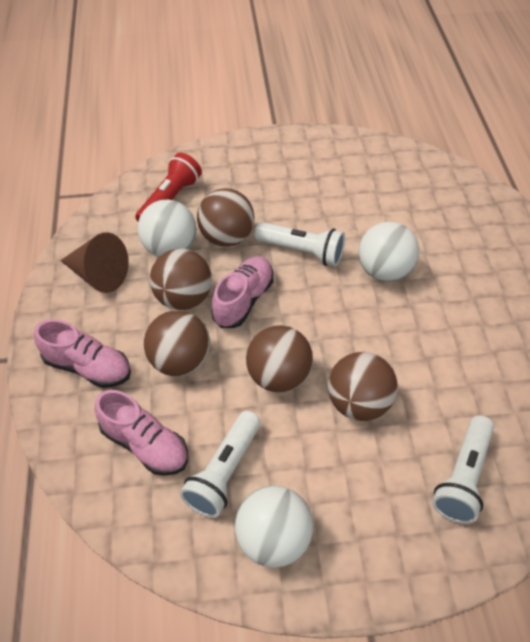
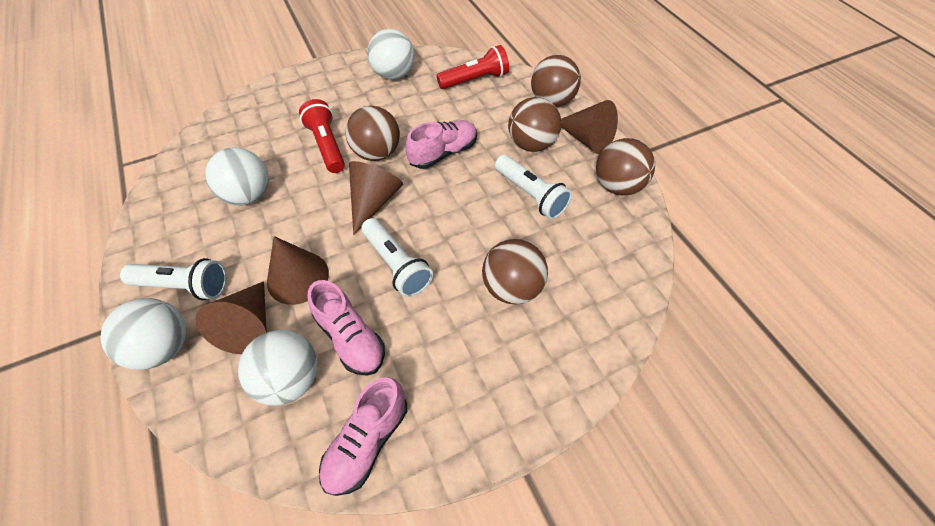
brown cone: 1 -> 4
red flashlight: 1 -> 2
white ball: 3 -> 4

